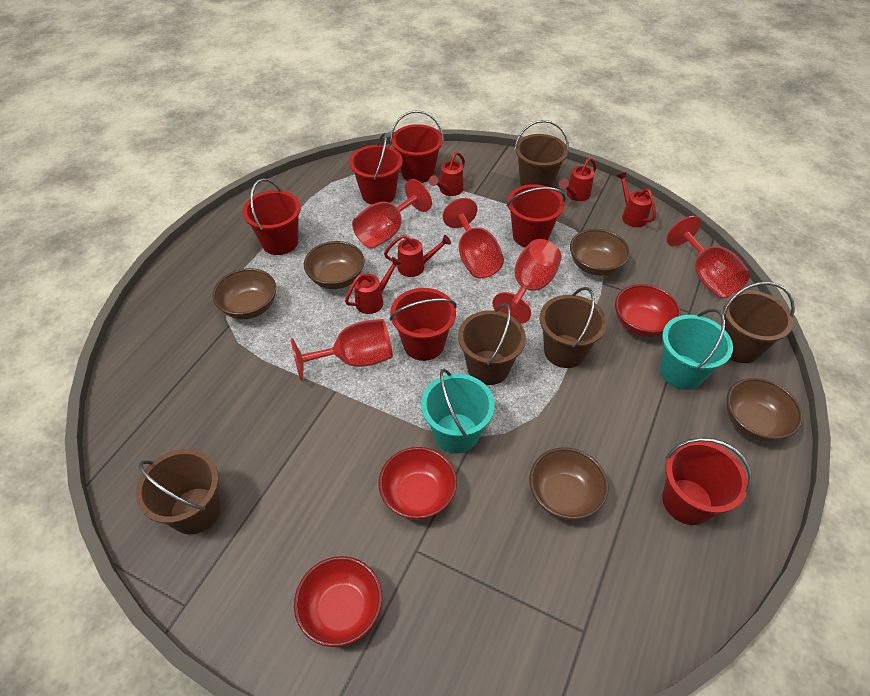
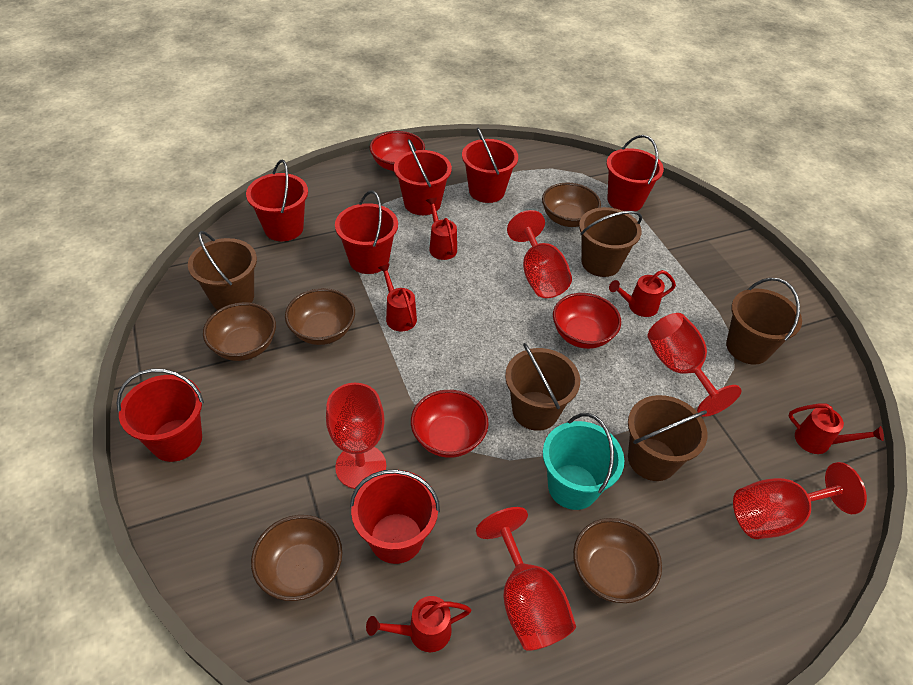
red bucket: 6 -> 7
turquoise bucket: 2 -> 1

